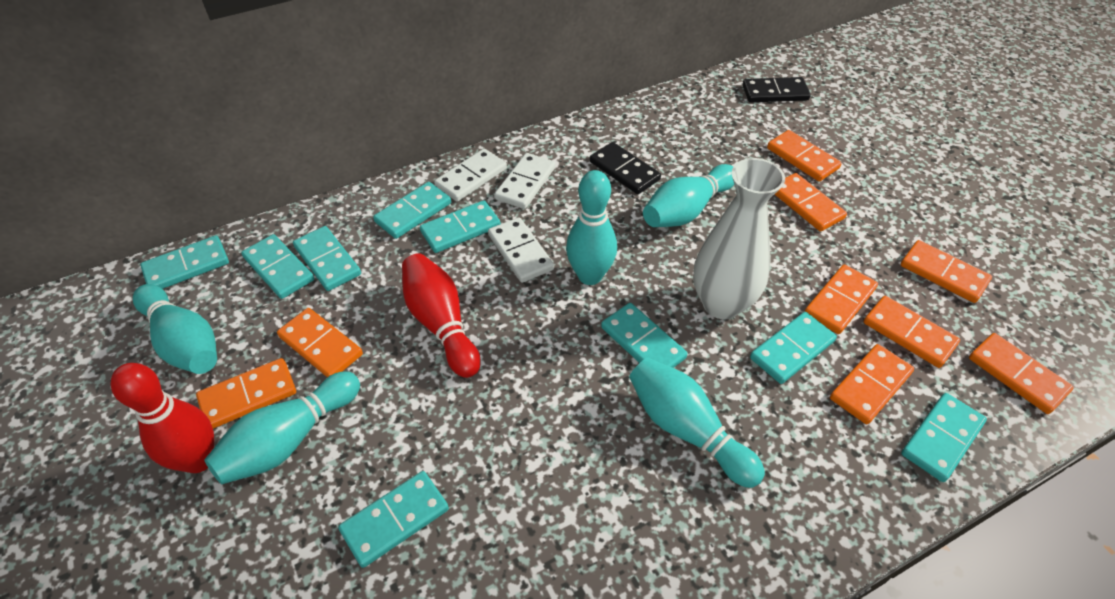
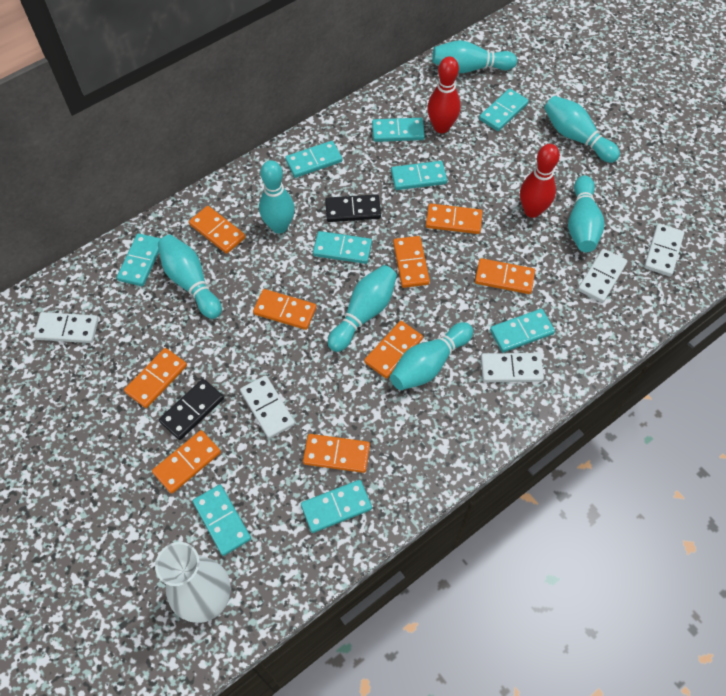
turquoise bowling pin: 5 -> 7
white domino: 3 -> 5

